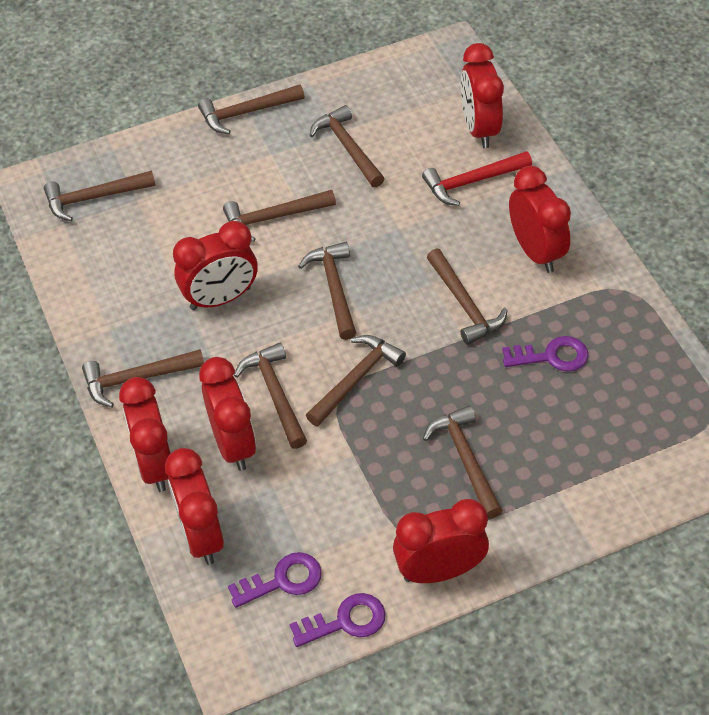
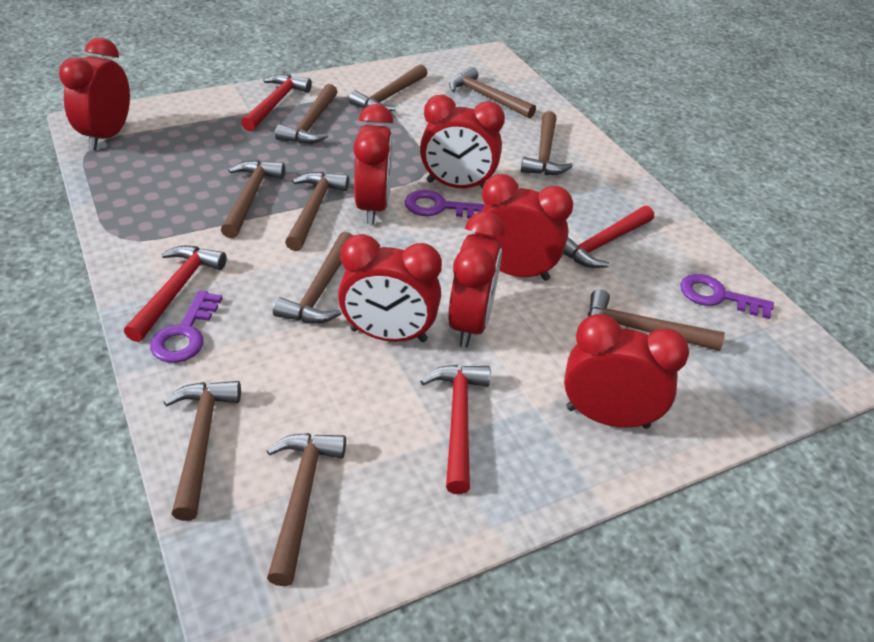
red hammer: 1 -> 4

